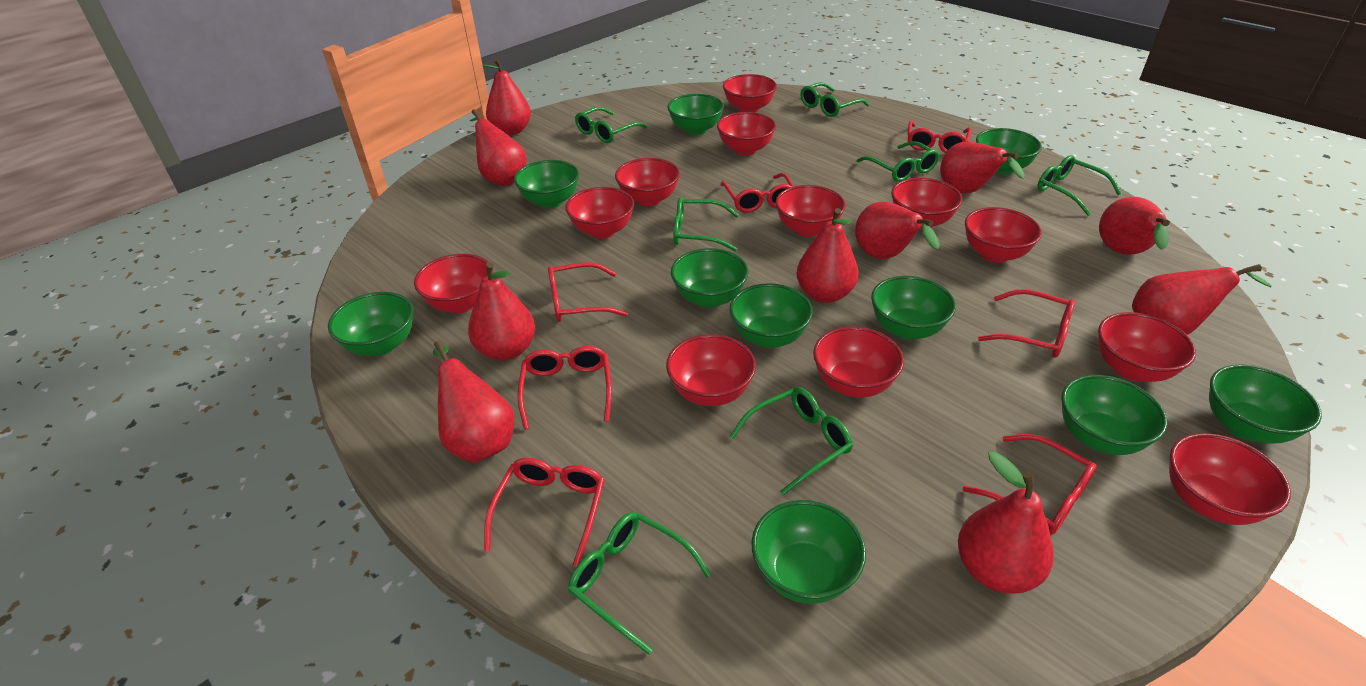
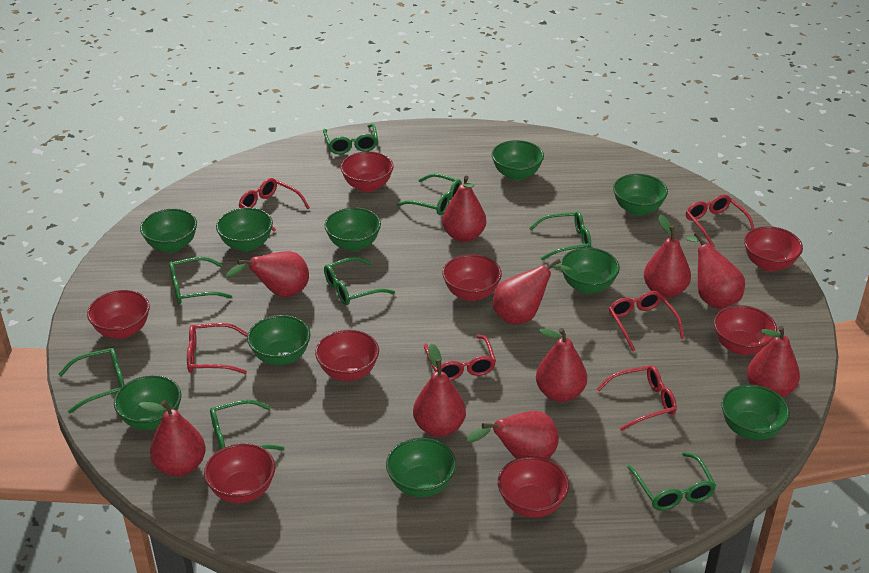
green glasses: 7 -> 8
red bowl: 12 -> 8
red glasses: 7 -> 6

